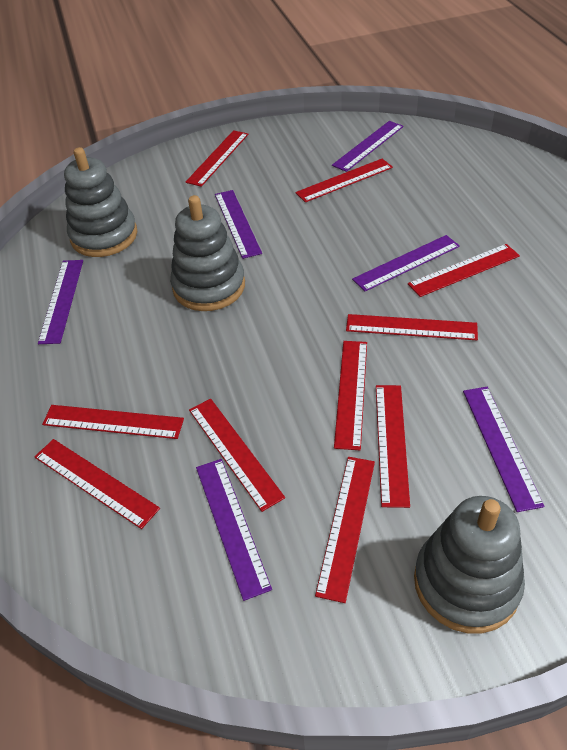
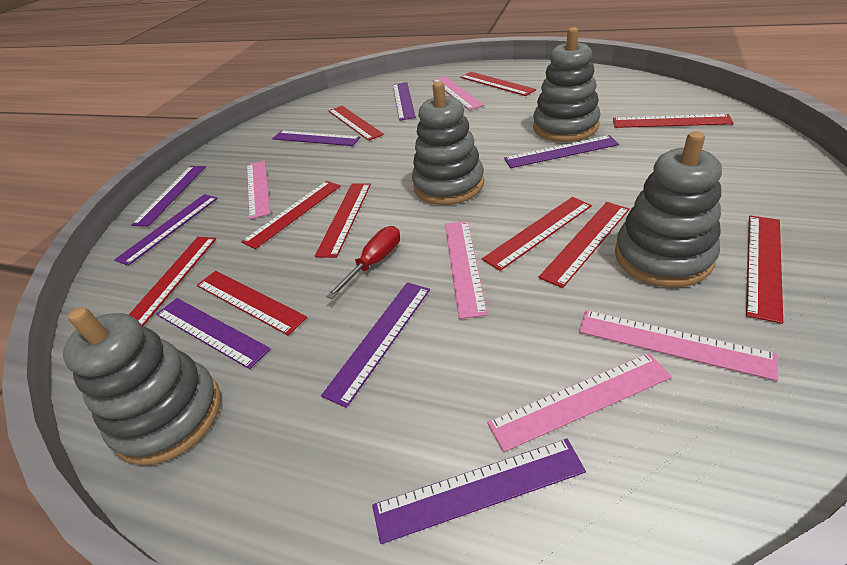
grey stacking toy: 3 -> 4
pink ruler: 0 -> 5
purple ruler: 6 -> 8
red screwdriver: 0 -> 1

